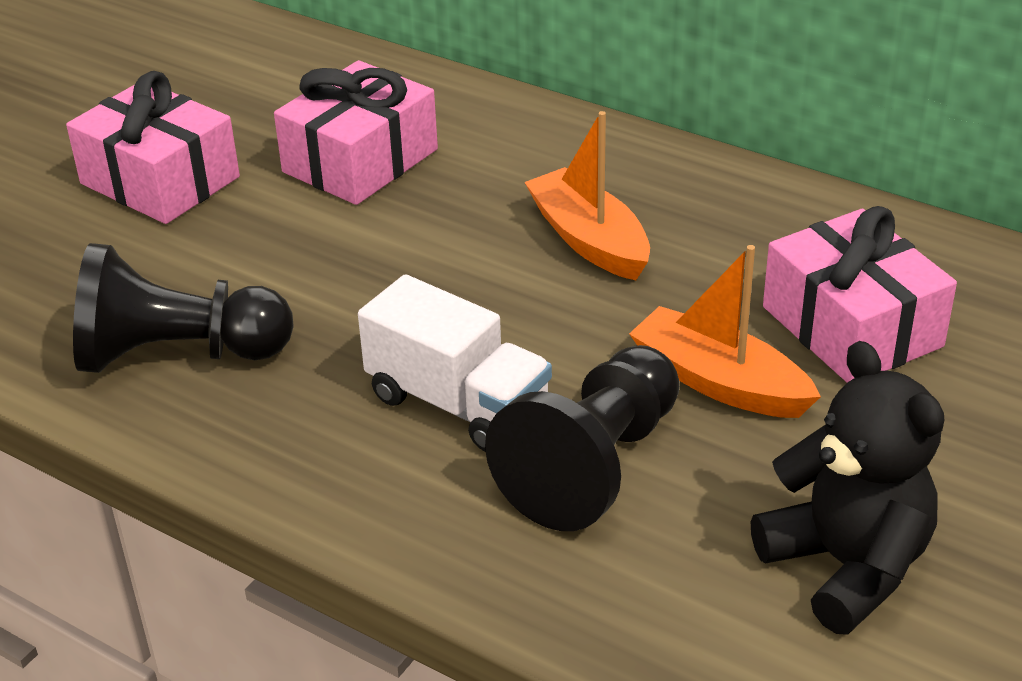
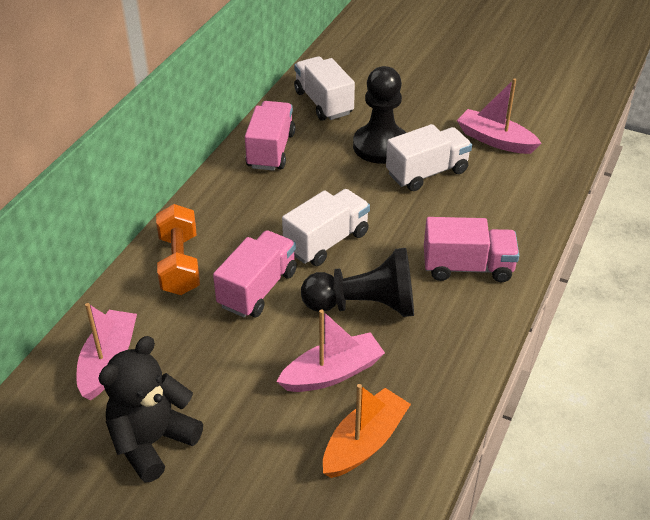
orange boat: 2 -> 1
orange dumbbell: 0 -> 1
pink boat: 0 -> 3
pink gift: 3 -> 0
pink truck: 0 -> 3
white truck: 1 -> 3

